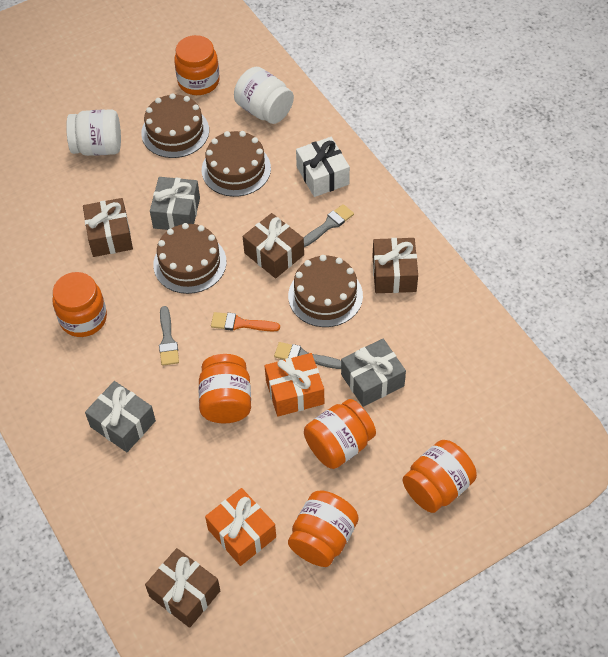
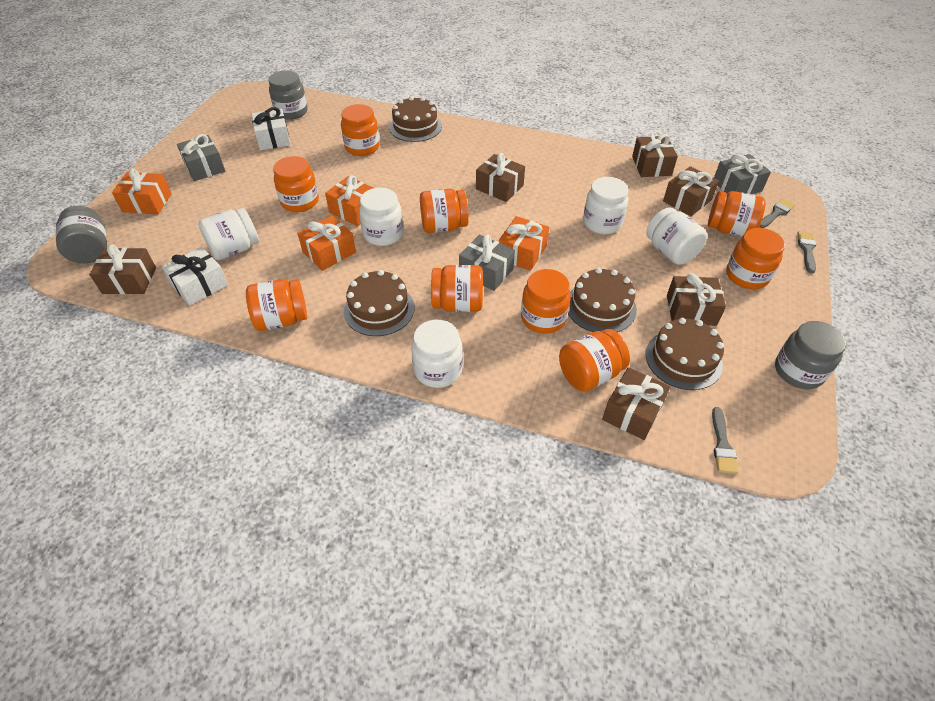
brown gift: 4 -> 6
grey jar: 0 -> 3
orange brush: 1 -> 0
orange gift: 2 -> 4
orange jar: 6 -> 9
white gift: 1 -> 2
white jar: 2 -> 5

